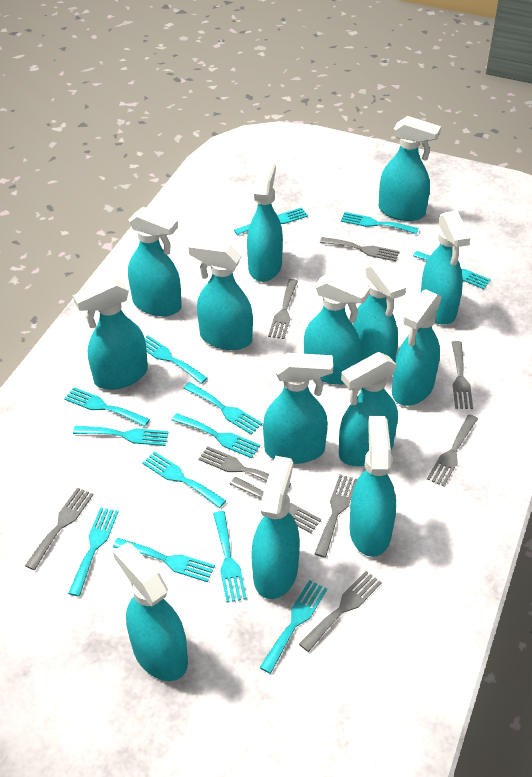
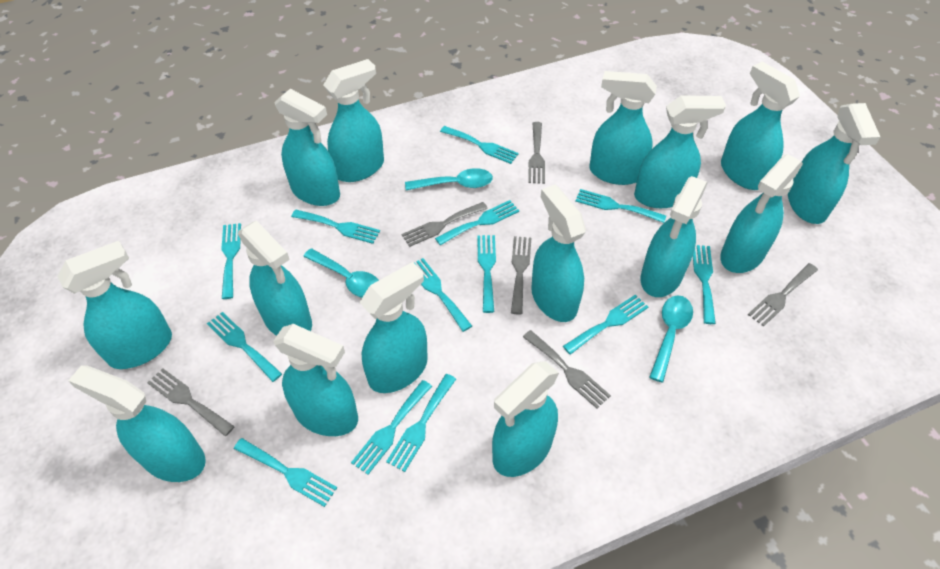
grey fork: 9 -> 6
turquoise spoon: 0 -> 3
turquoise spray bottle: 14 -> 15

